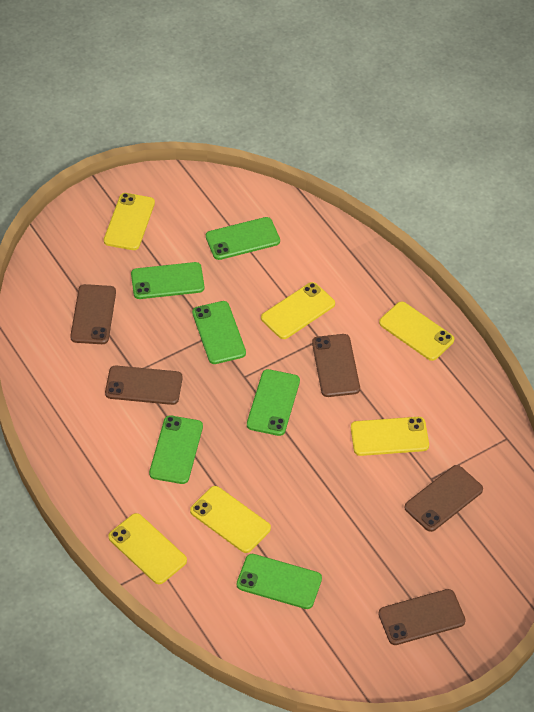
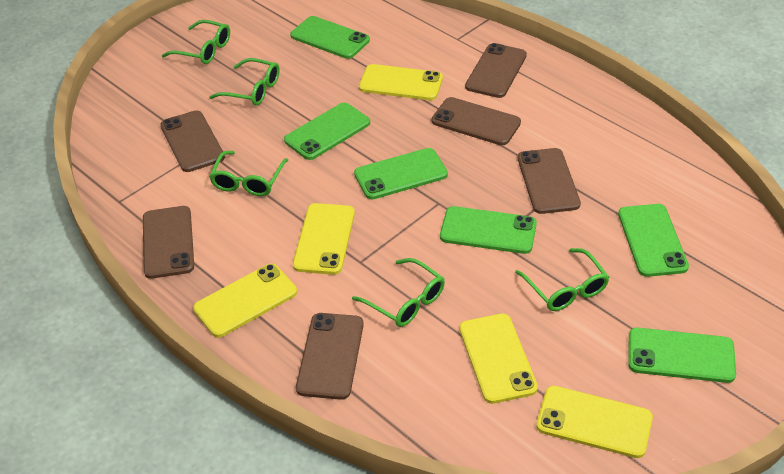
brown phone: 5 -> 6
green glasses: 0 -> 5
yellow phone: 6 -> 5

